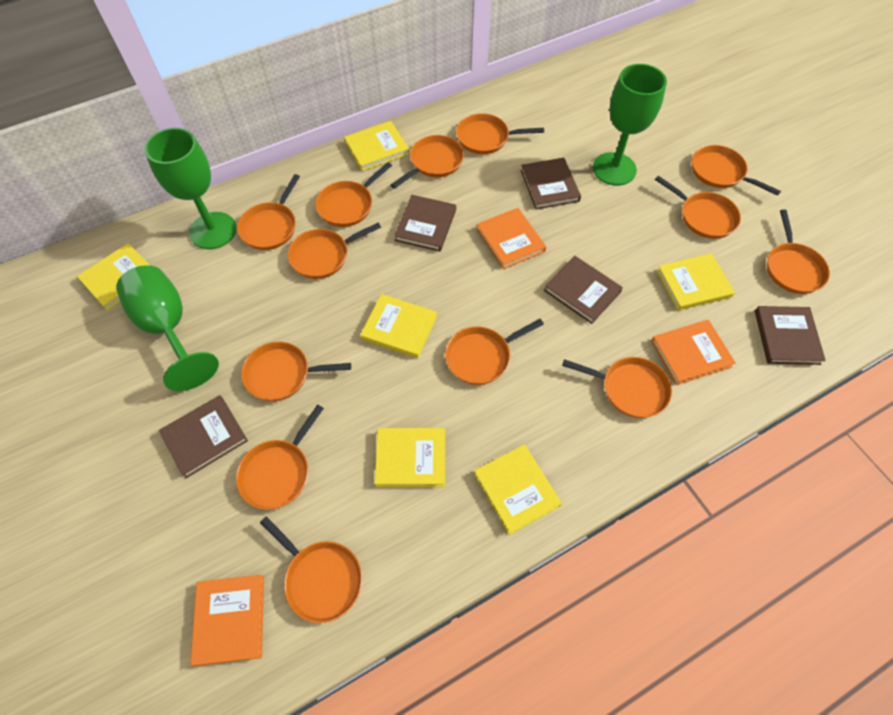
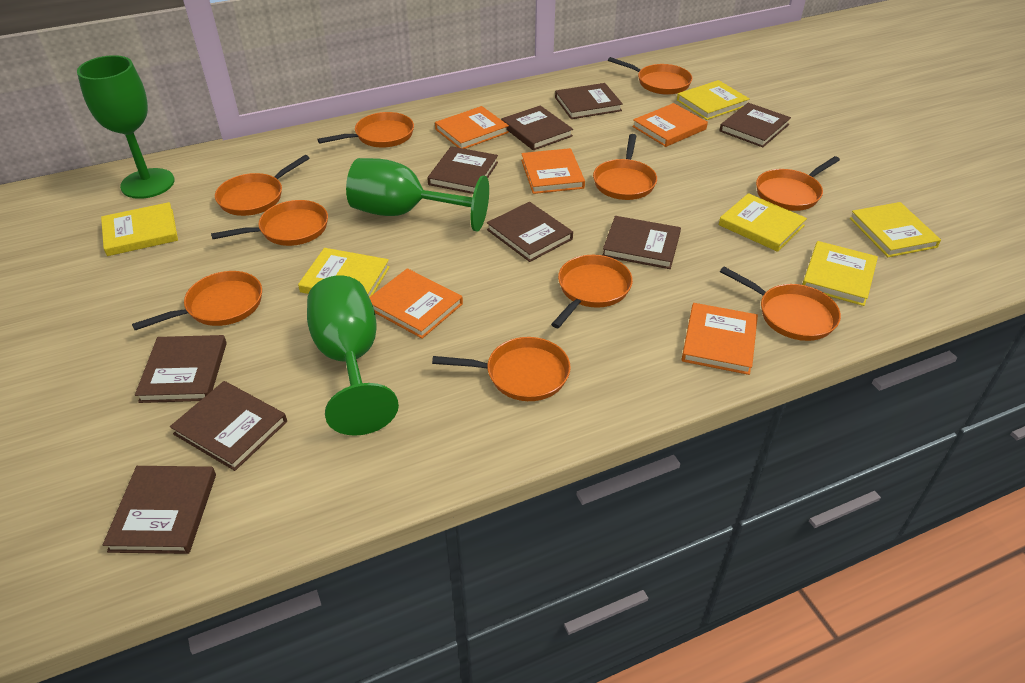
brown book: 5 -> 9
orange book: 3 -> 5
orange pan: 13 -> 10

